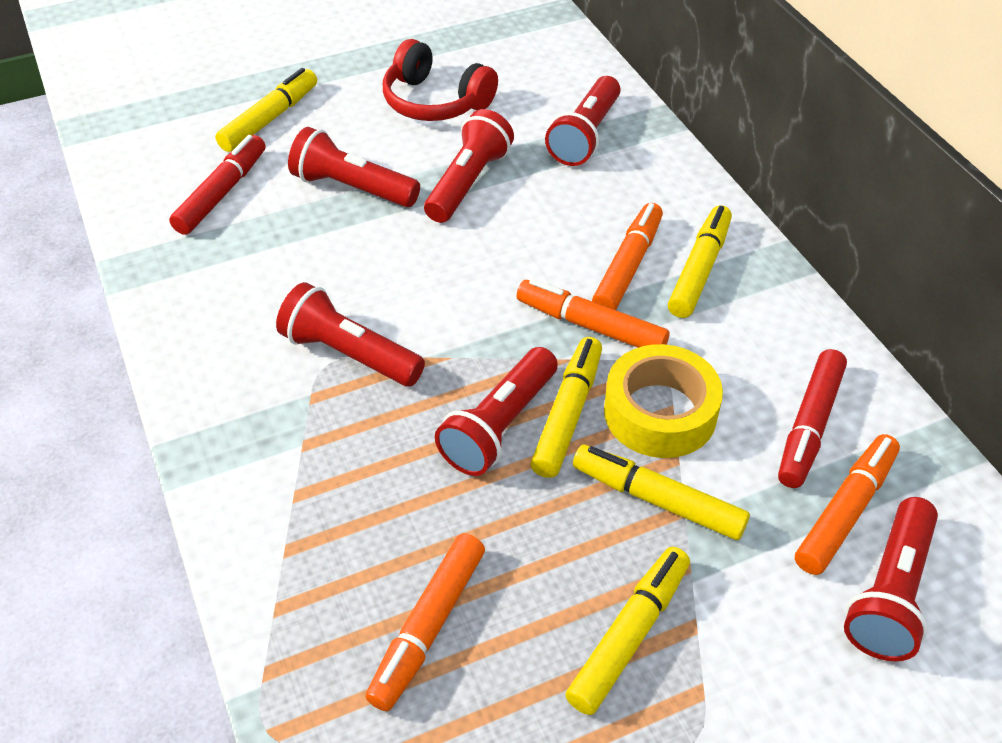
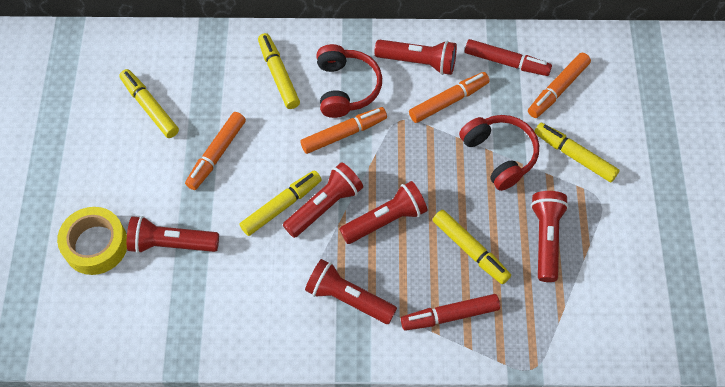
red headphones: 1 -> 2

